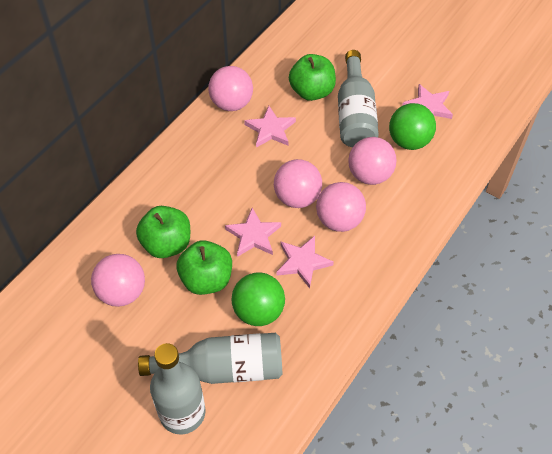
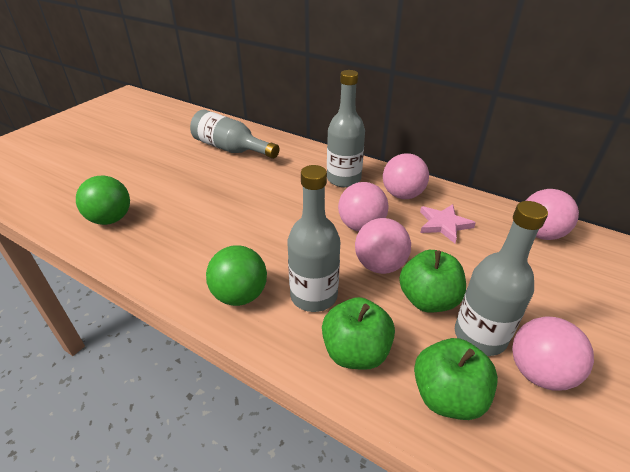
grey bottle: 3 -> 4
pink star: 4 -> 1

